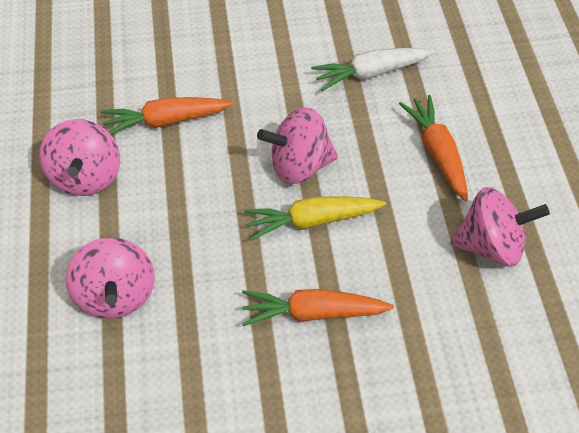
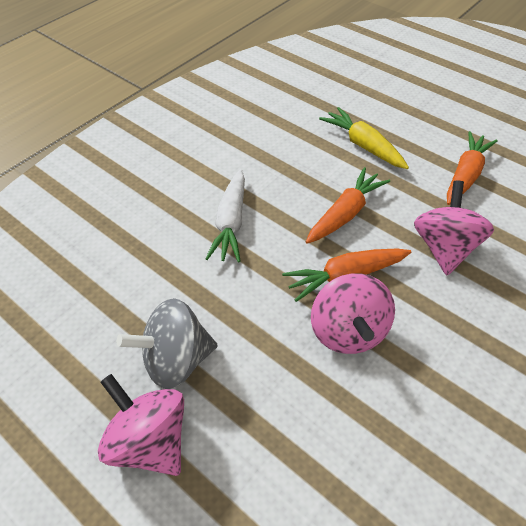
grey spinning top: 0 -> 1
pink spinning top: 4 -> 3

